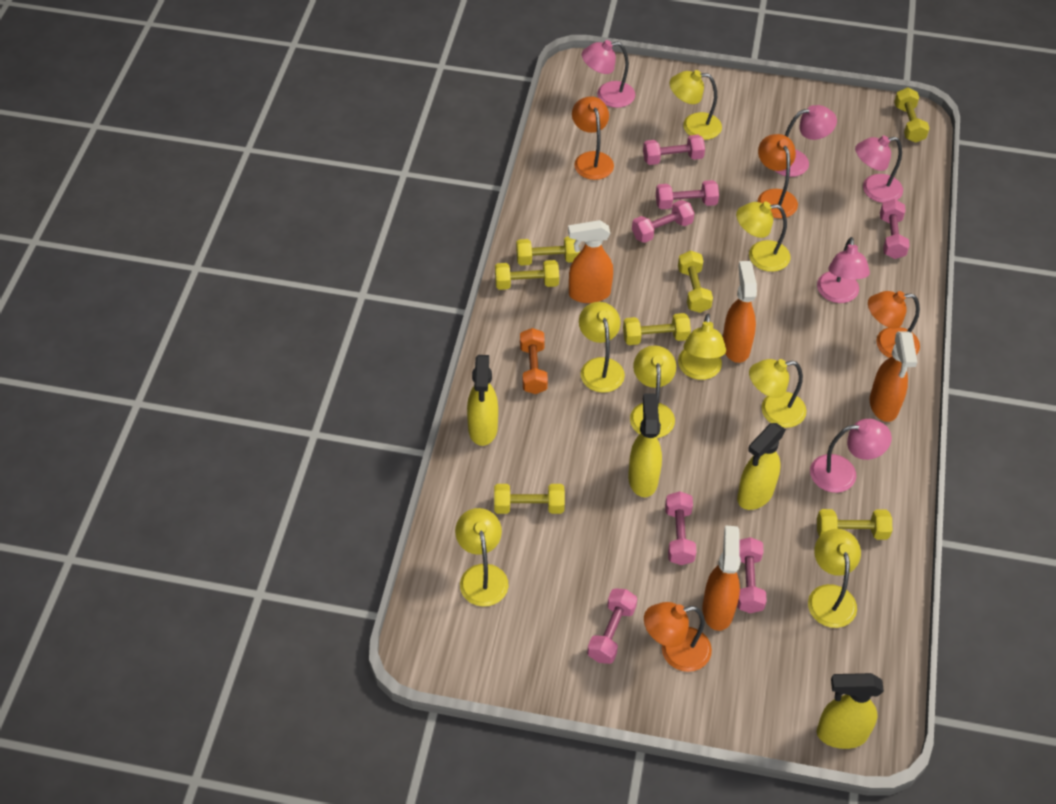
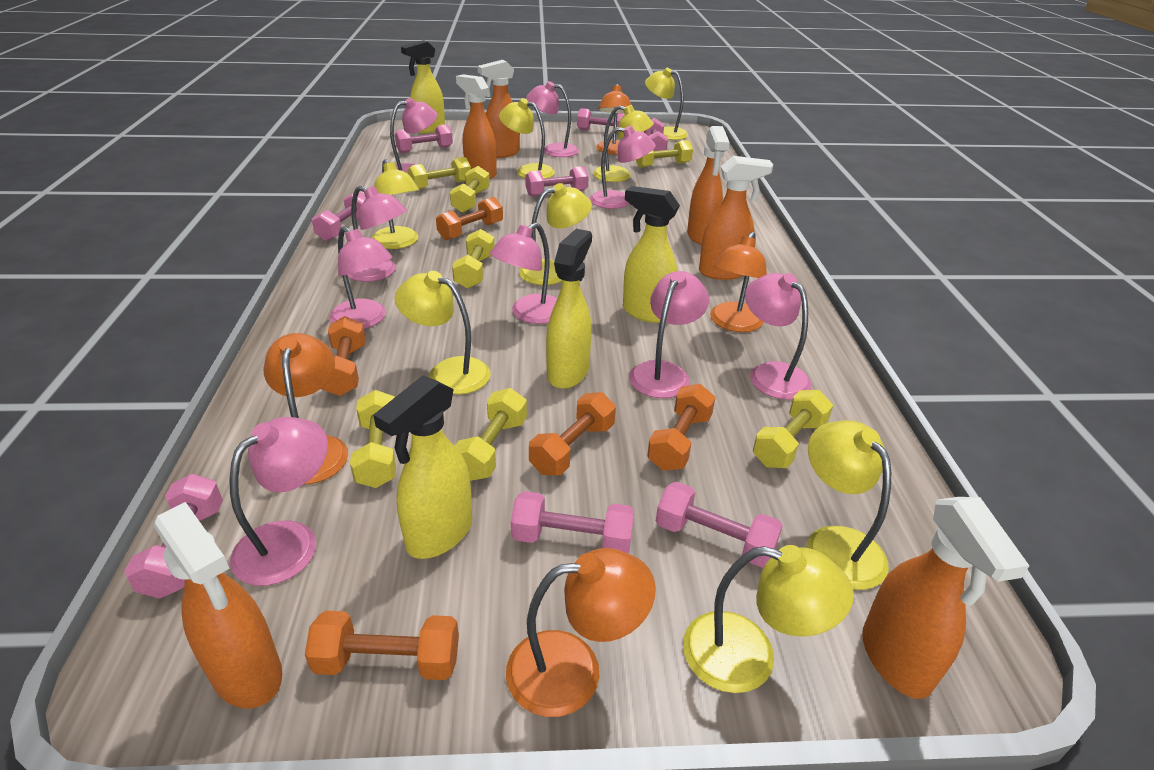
orange dumbbell: 1 -> 5
orange spray bottle: 4 -> 6
pink dumbbell: 7 -> 8
pink lamp: 5 -> 9

